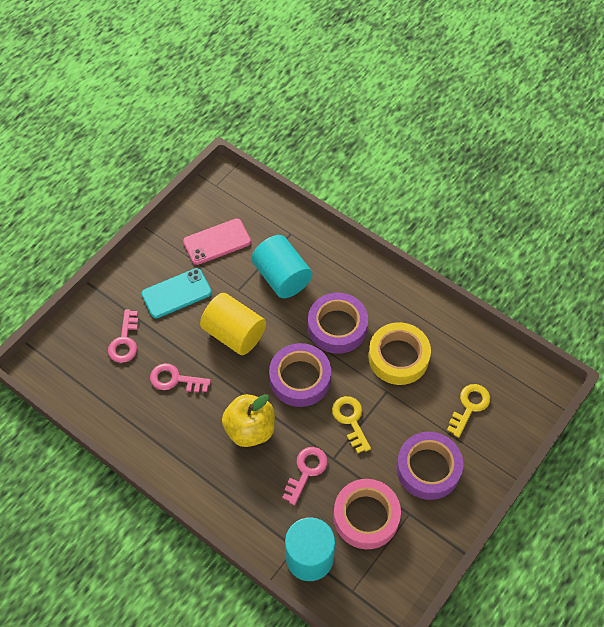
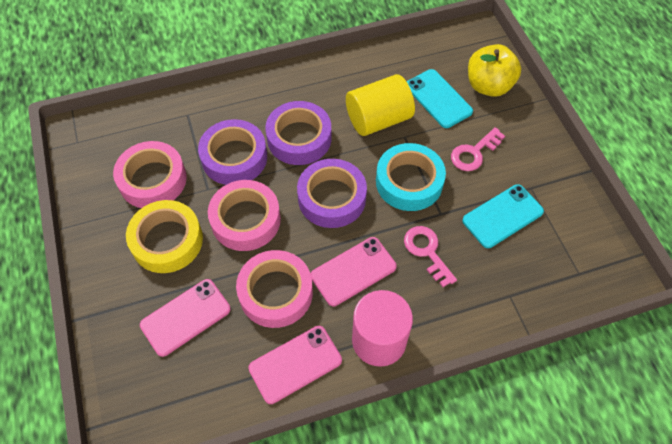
pink cylinder: 0 -> 1
pink key: 3 -> 2
pink phone: 1 -> 3
pink tape: 1 -> 3
turquoise cylinder: 2 -> 0
turquoise phone: 1 -> 2
turquoise tape: 0 -> 1
yellow key: 2 -> 0

